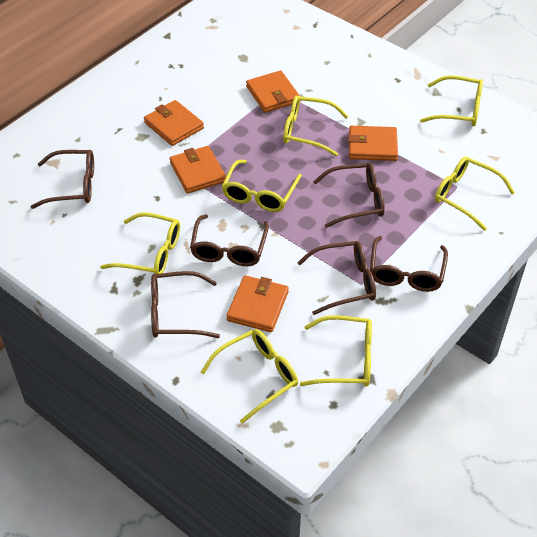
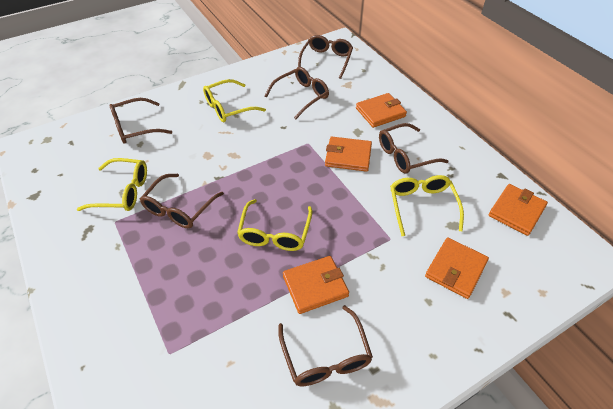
yellow glasses: 7 -> 4

